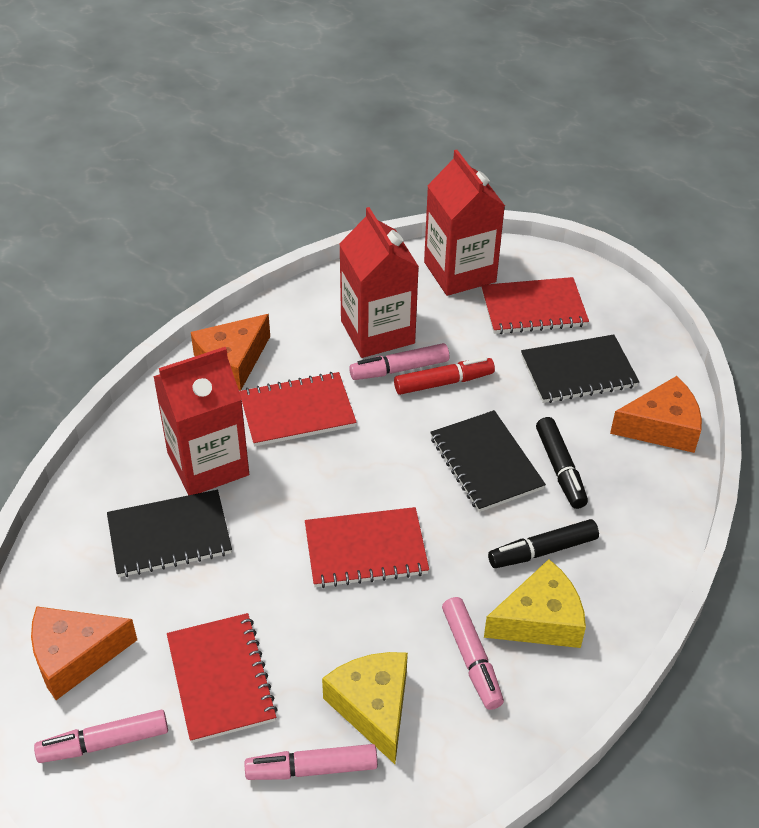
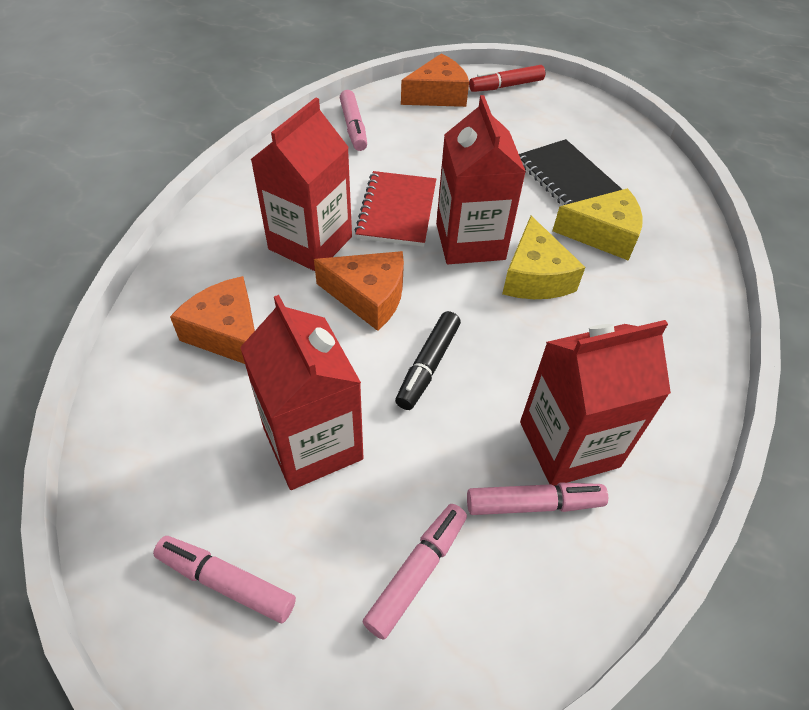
black marker: 2 -> 1
black notebook: 3 -> 1
red carton: 3 -> 4
red notebook: 4 -> 1

